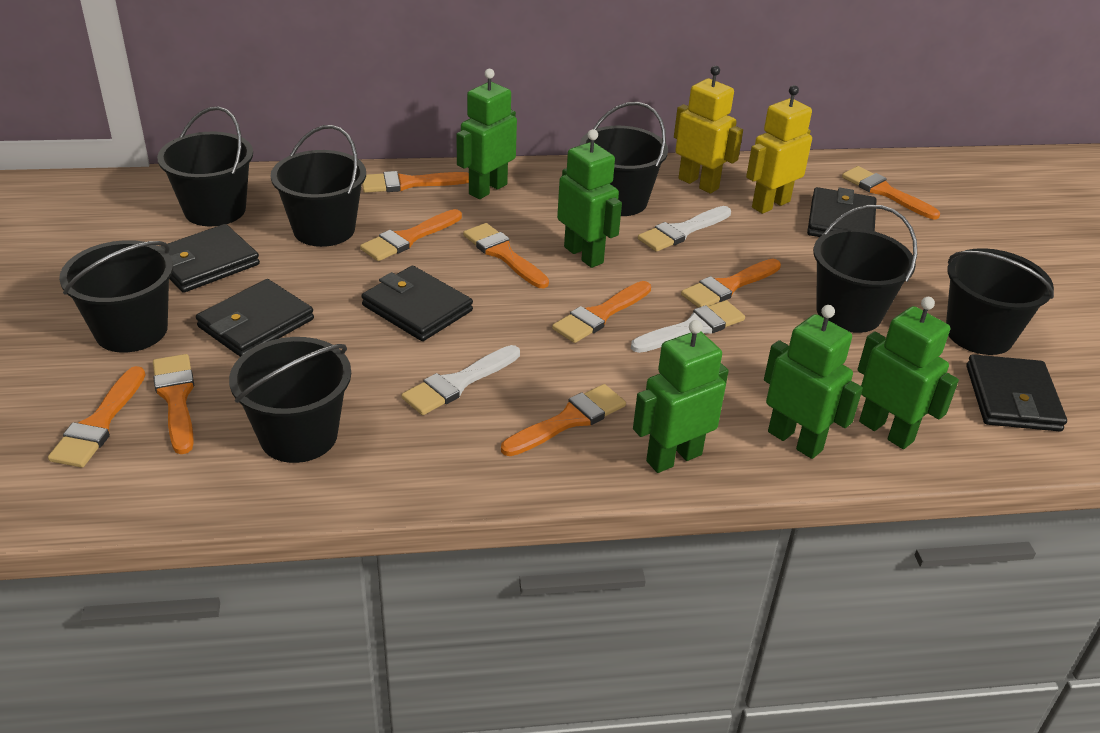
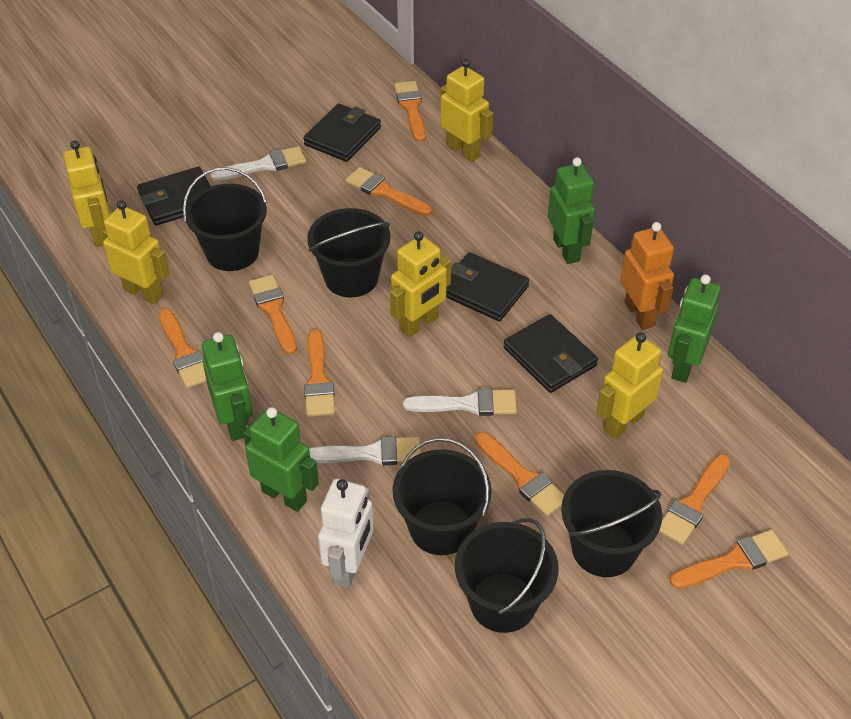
black bucket: 7 -> 5
black wallet: 5 -> 4
green robot: 5 -> 4
orange brush: 9 -> 8
orange robot: 0 -> 1
white robot: 0 -> 1
yellow robot: 2 -> 5

